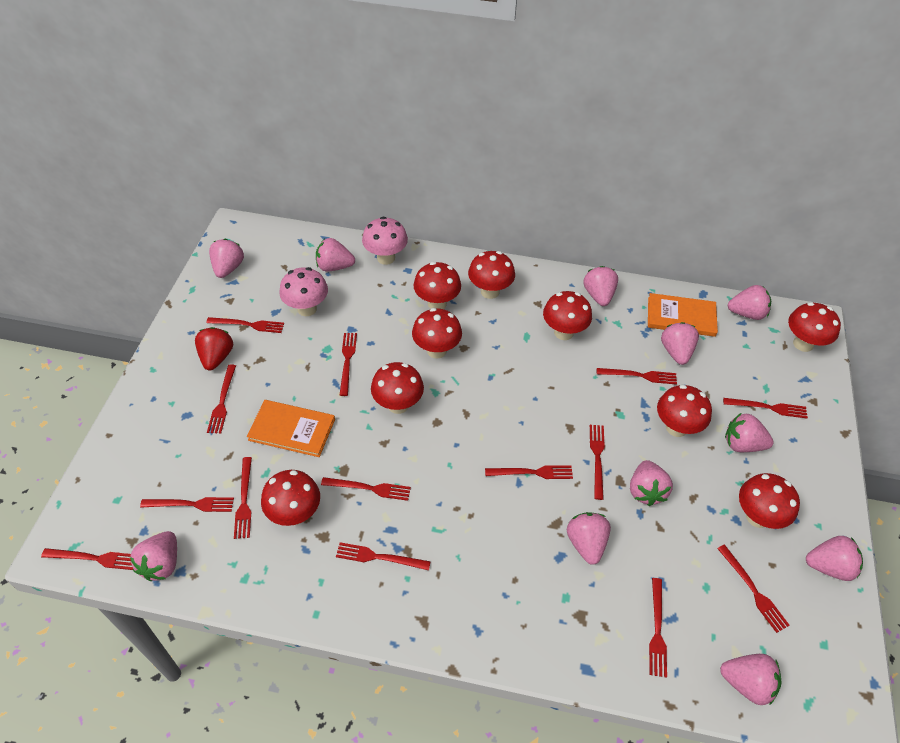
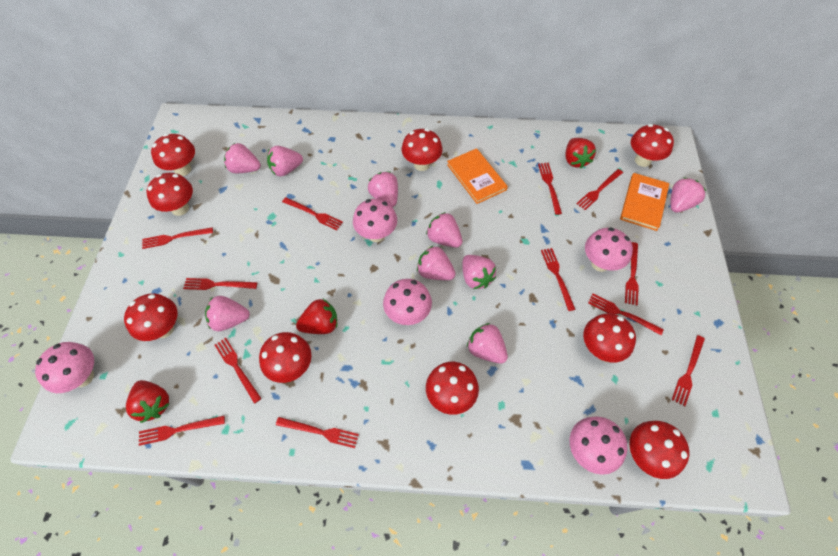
pink mushroom: 2 -> 5
pink strawberry: 11 -> 9
red fork: 14 -> 12
red strawberry: 1 -> 3

